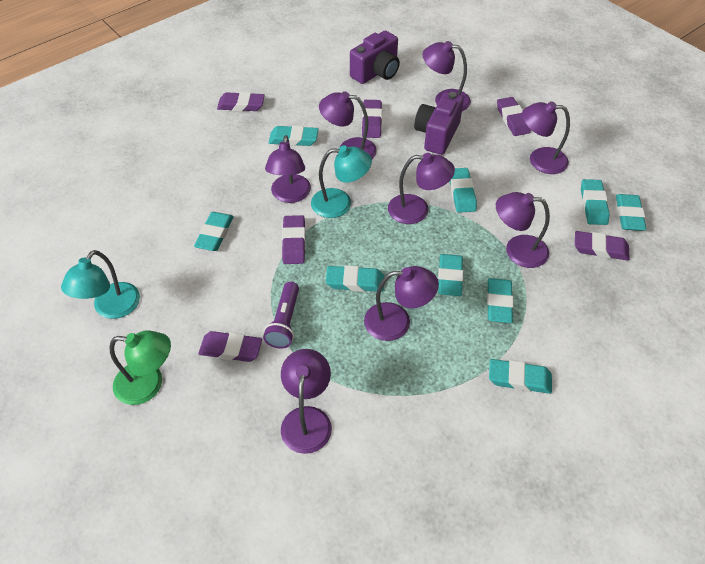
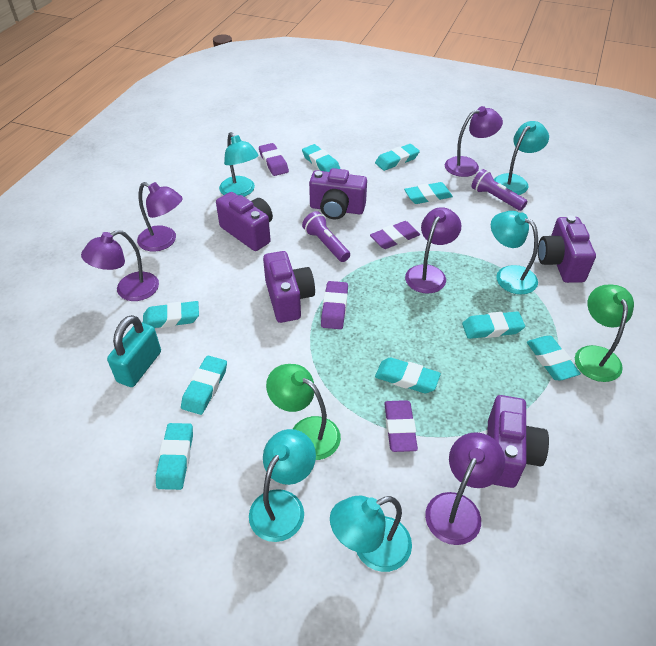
green lamp: 1 -> 2
purple camera: 2 -> 5
purple eraser: 6 -> 4
purple flashlight: 1 -> 2
purple lamp: 8 -> 5
turquoise lamp: 2 -> 5
turquoise padlock: 0 -> 1

